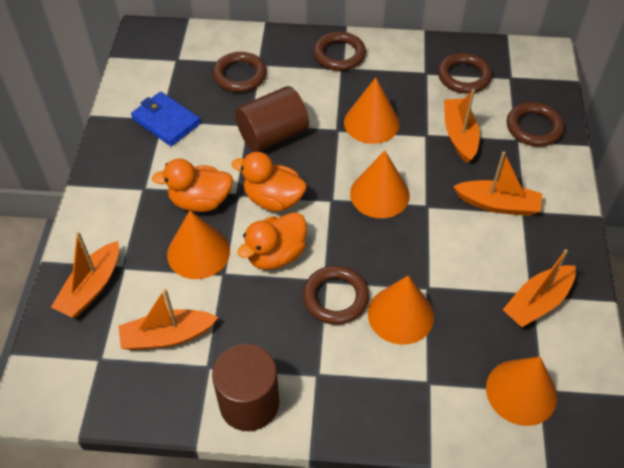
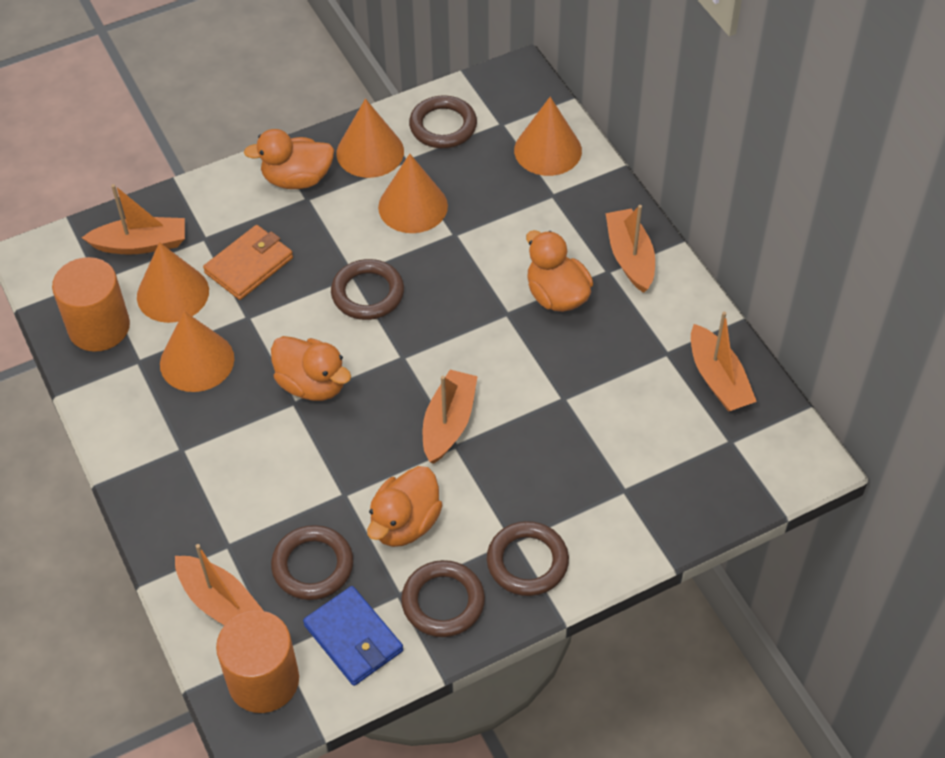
brown cylinder: 2 -> 0
orange cylinder: 0 -> 2
orange duck: 3 -> 4
orange wallet: 0 -> 1

